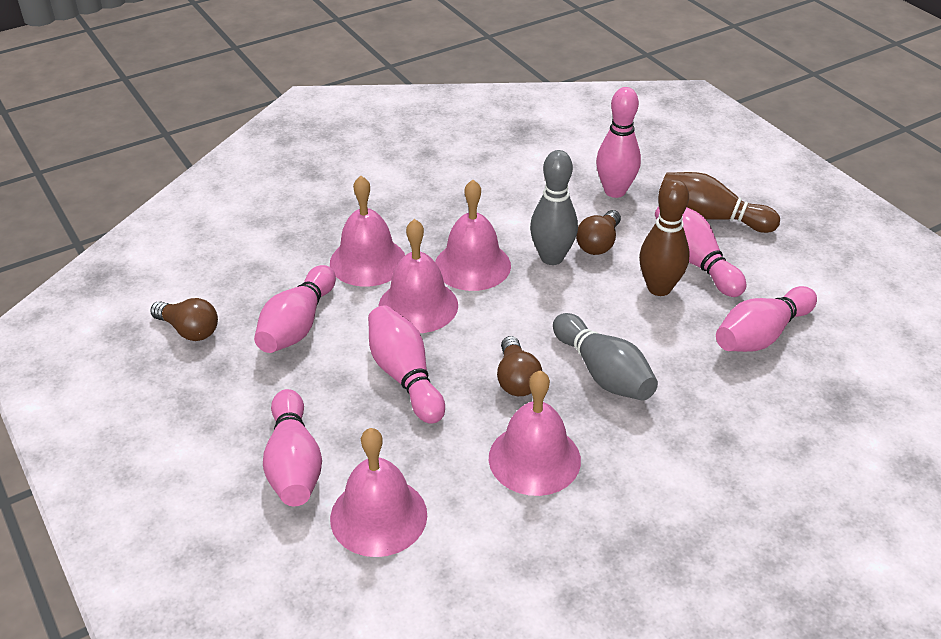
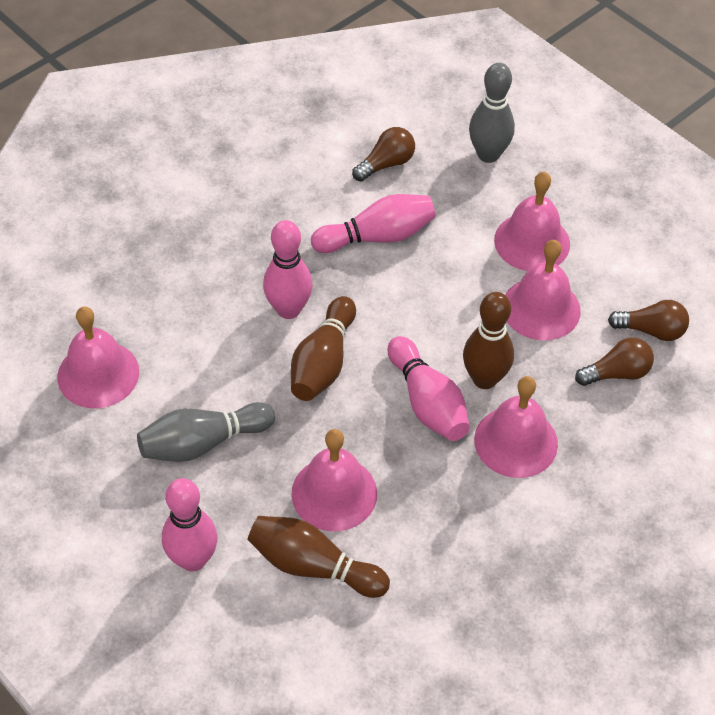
brown bowling pin: 2 -> 3
pink bowling pin: 6 -> 4

